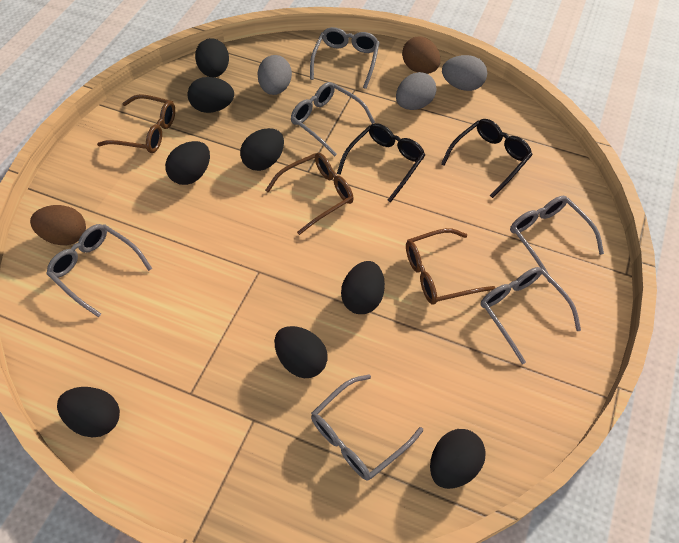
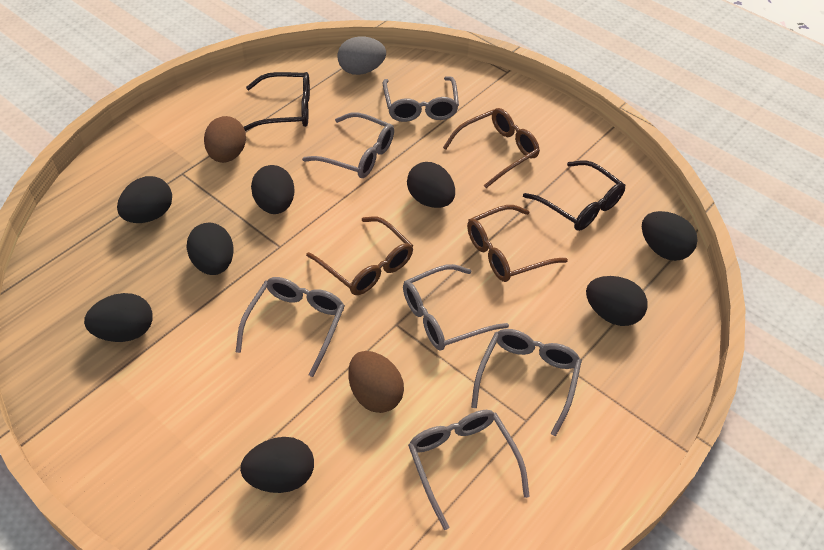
grey egg: 3 -> 1

